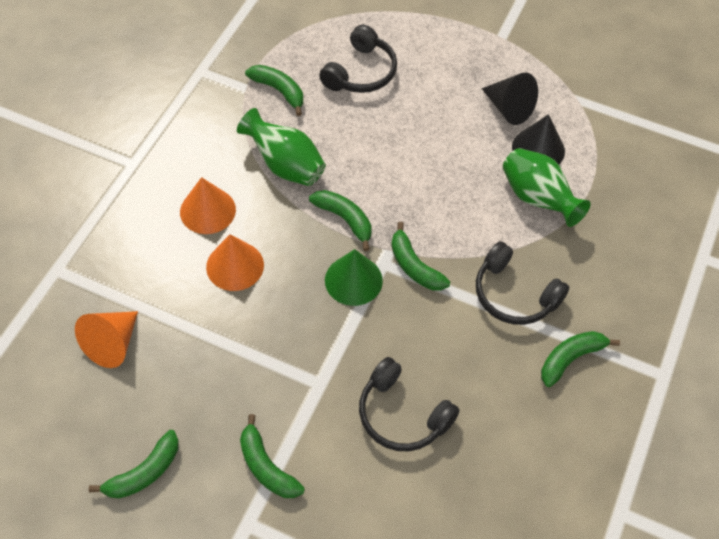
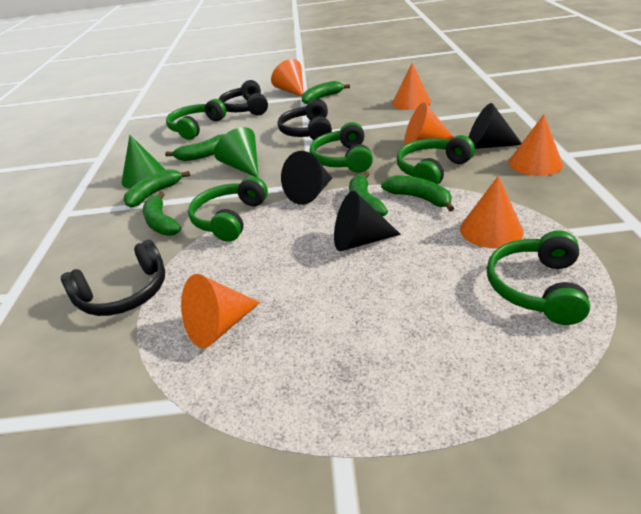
black cone: 2 -> 3
green cone: 1 -> 2
green headphones: 0 -> 5
green vase: 2 -> 0
orange cone: 3 -> 6

